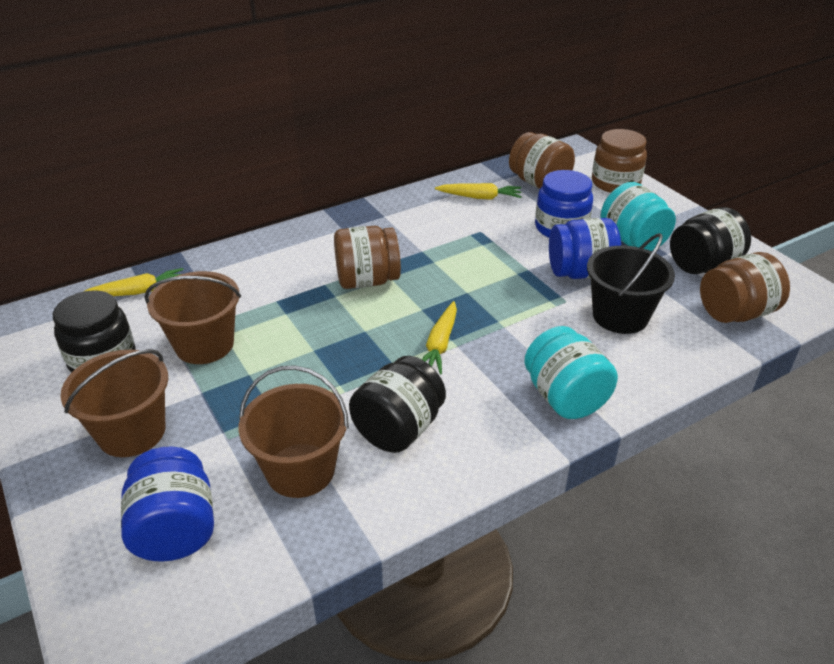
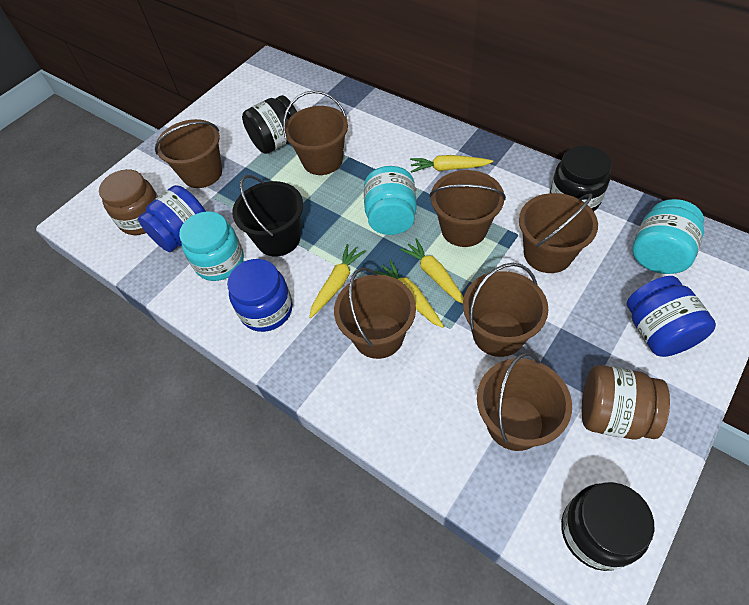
brown bucket: 3 -> 7
brown jar: 4 -> 2
turquoise jar: 2 -> 3
yellow carrot: 3 -> 4

